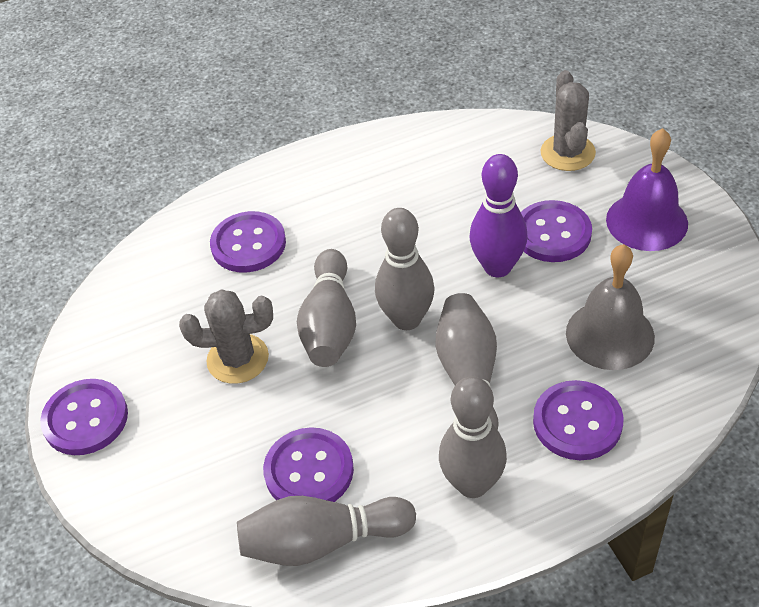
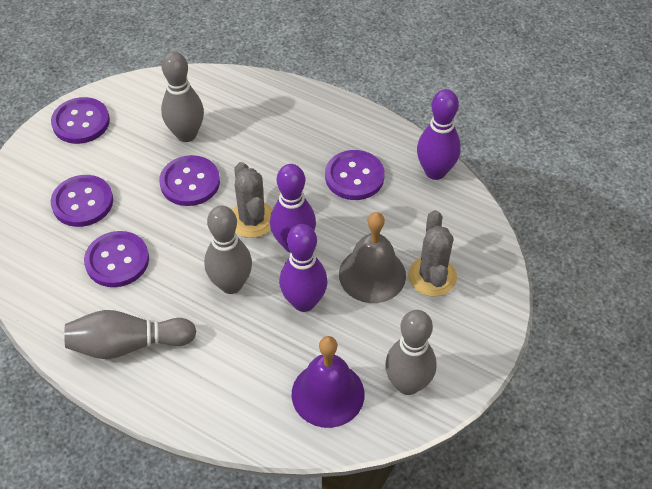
grey bowling pin: 5 -> 4
purple bowling pin: 1 -> 3

